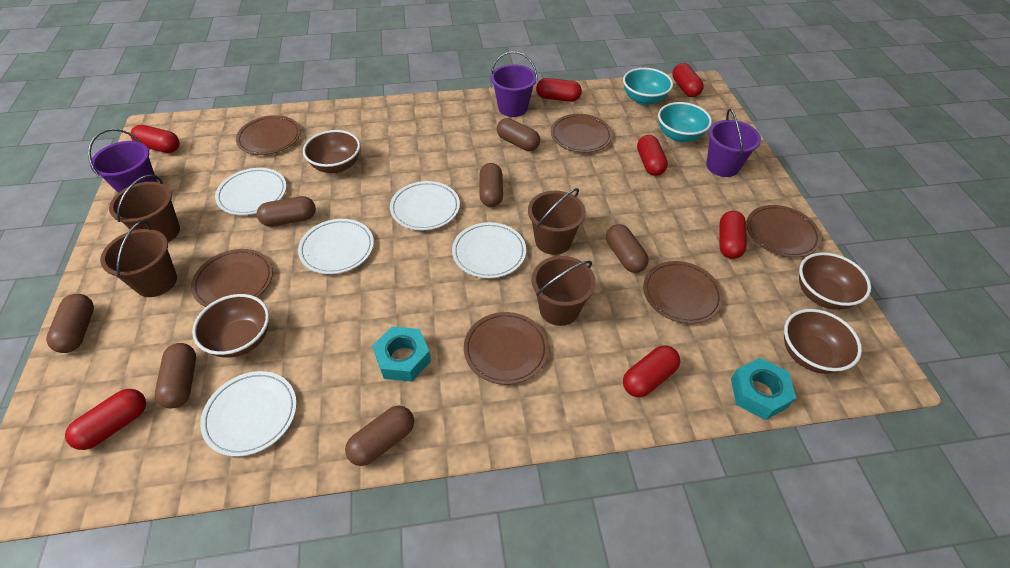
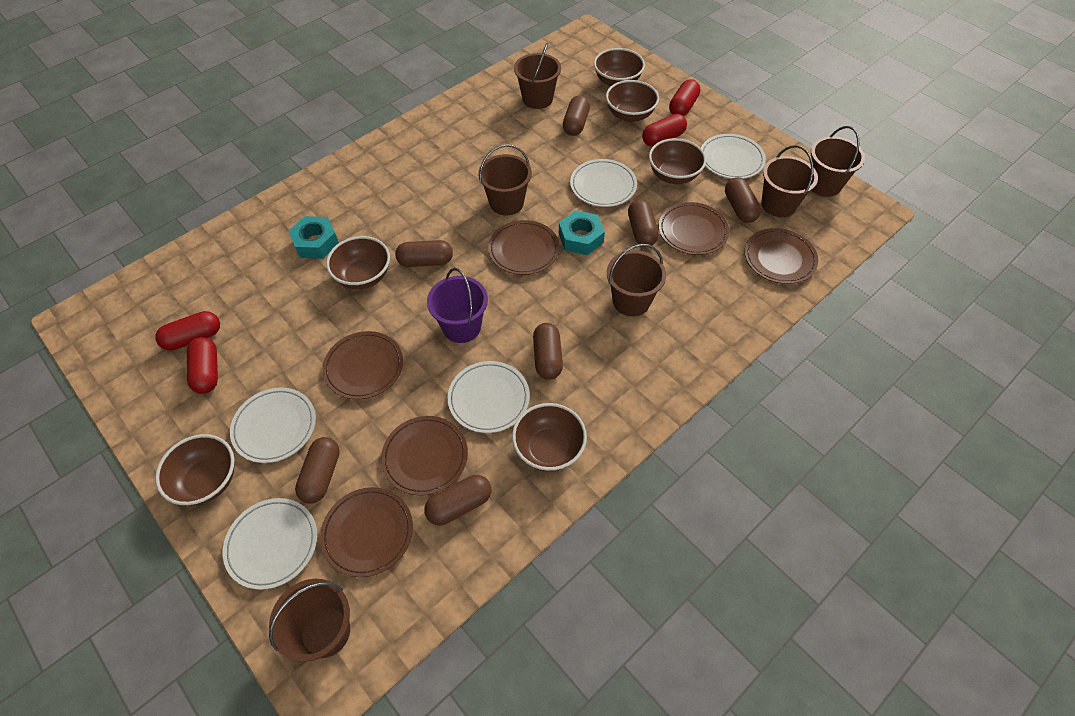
brown bowl: 4 -> 6
brown bucket: 4 -> 6
purple bucket: 3 -> 1
red capsule: 7 -> 4
turquoise bowl: 2 -> 0

